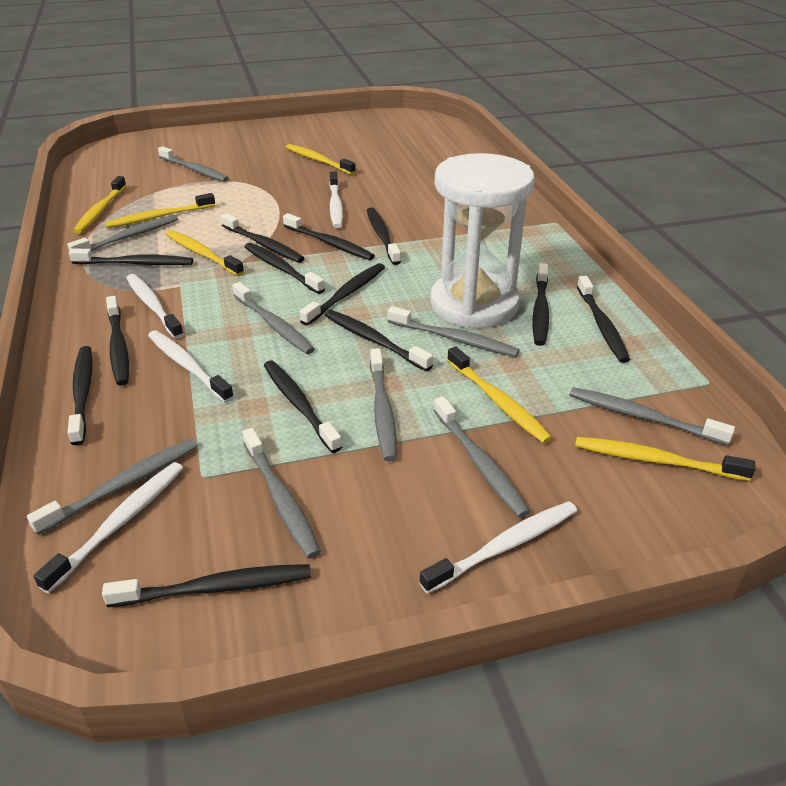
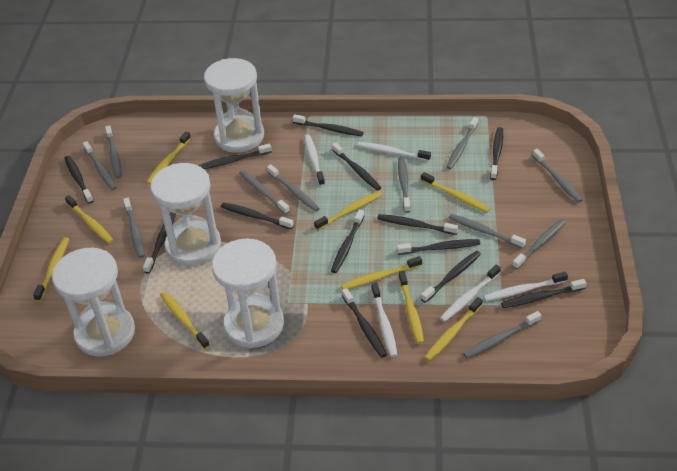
grey toothbrush: 9 -> 11
white hourglass: 1 -> 4
yellow toothbrush: 6 -> 9

